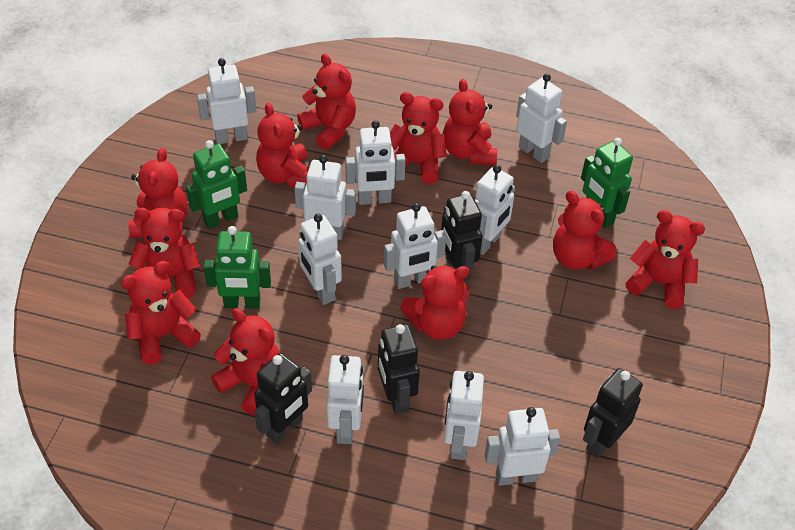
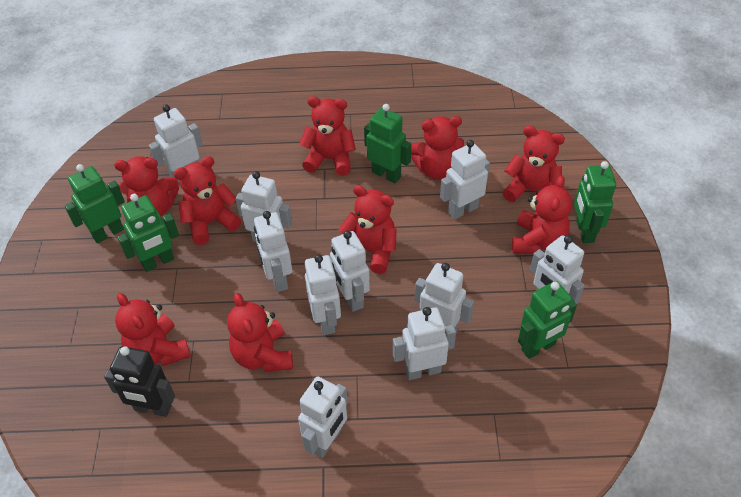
black robot: 4 -> 1
green robot: 3 -> 5
red teddy bear: 11 -> 9

